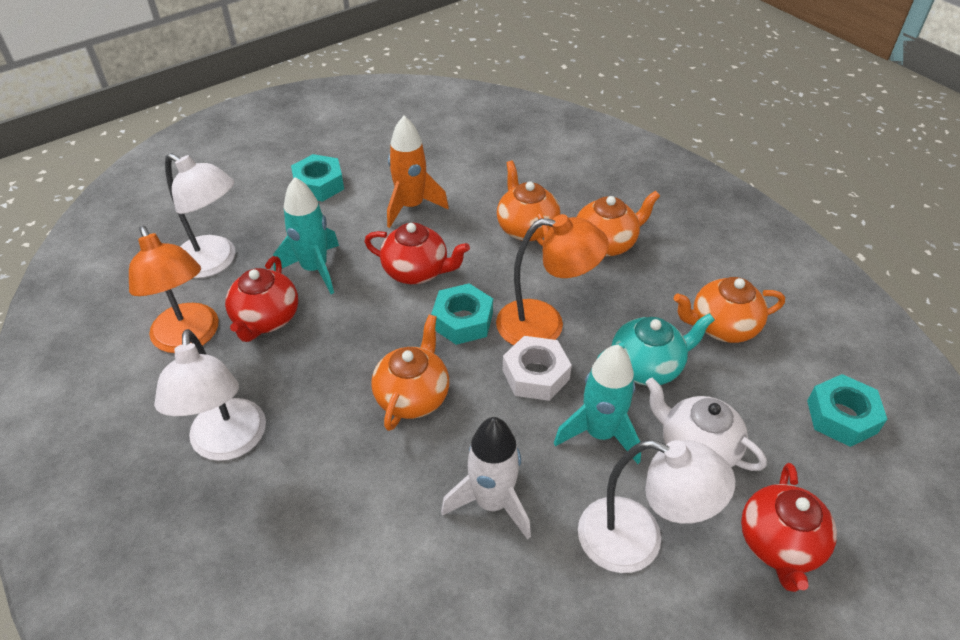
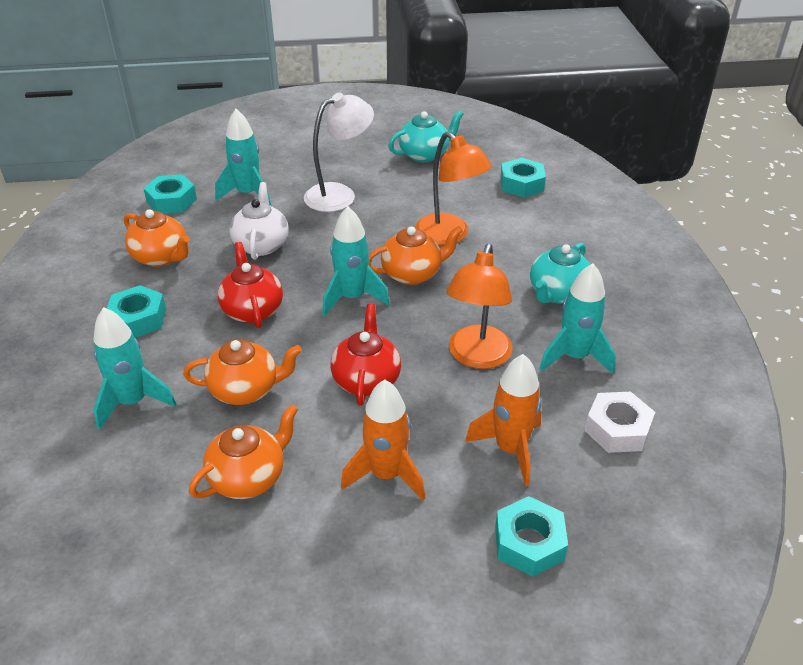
orange rocket: 1 -> 2
red teapot: 3 -> 2
turquoise nut: 3 -> 4
turquoise rocket: 2 -> 4
turquoise teapot: 1 -> 2
white lamp: 3 -> 1
white rocket: 1 -> 0

